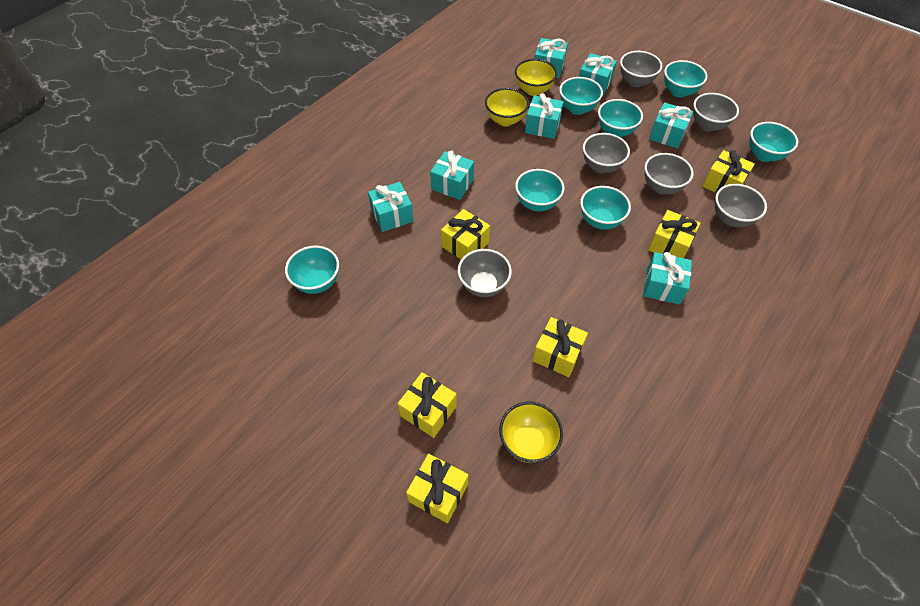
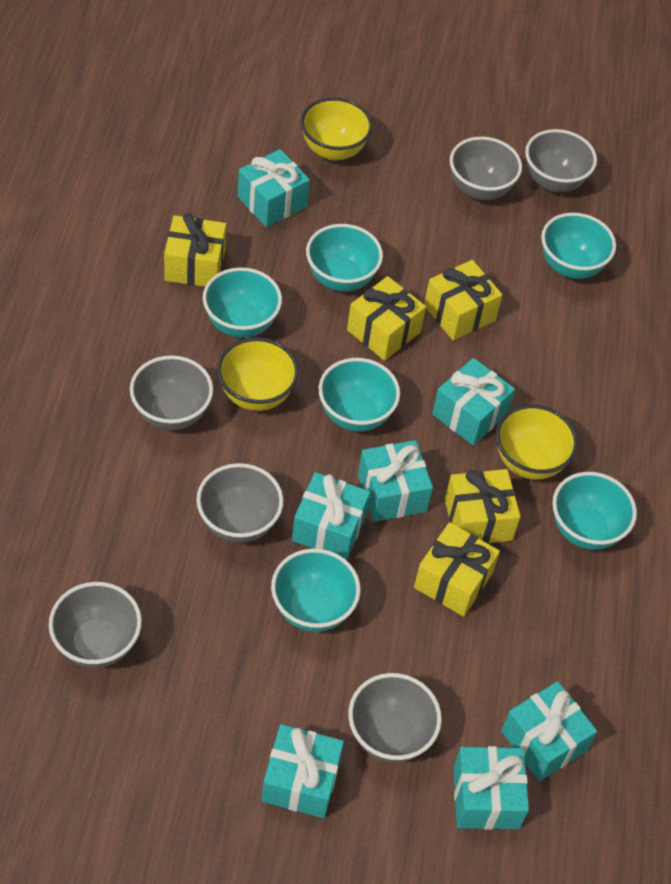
turquoise bowl: 7 -> 6
yellow gift: 6 -> 5

